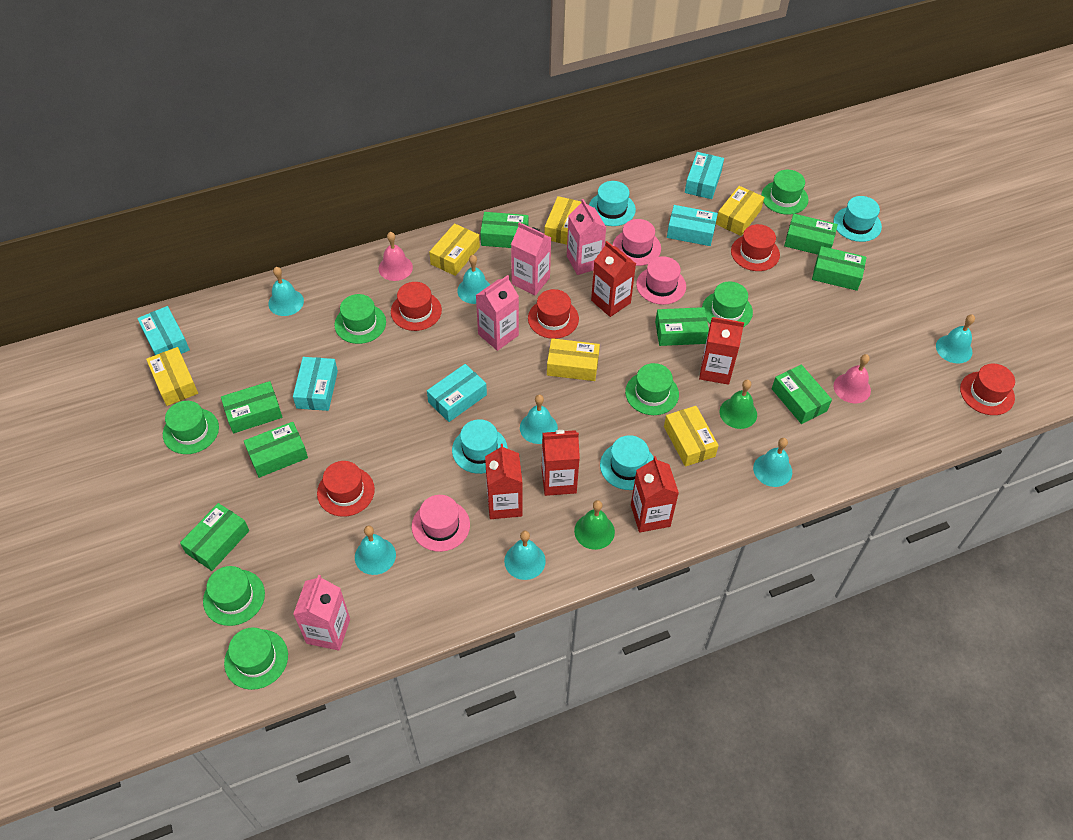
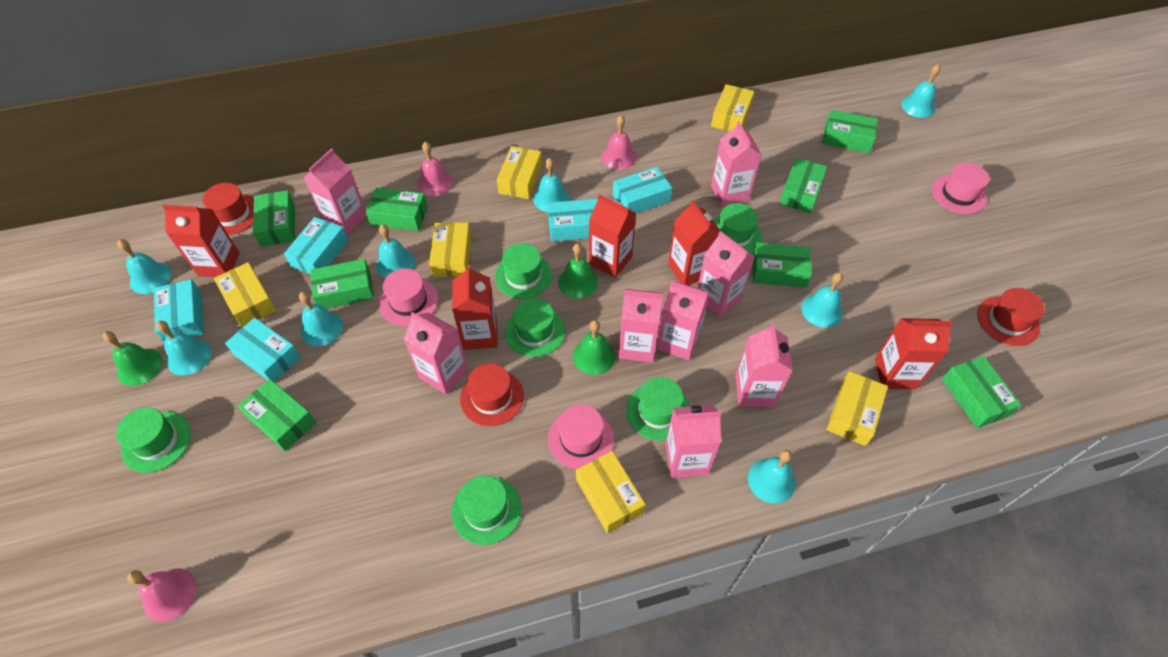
green bell: 2 -> 3
green hat: 7 -> 6
pink bell: 2 -> 3
pink carton: 4 -> 8
red hat: 5 -> 3
turquoise bell: 7 -> 8
turquoise hat: 4 -> 0

